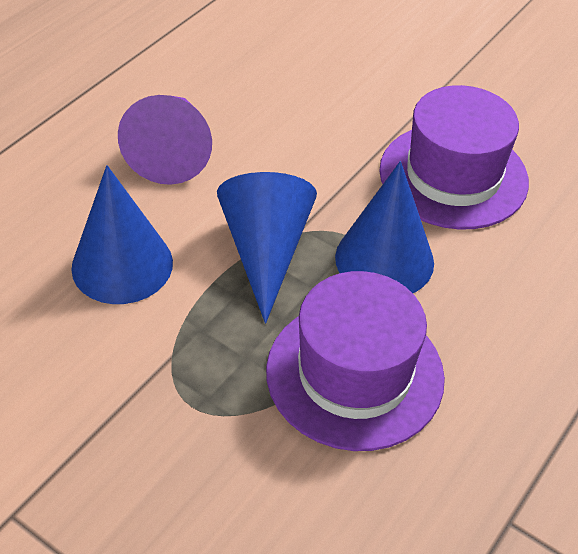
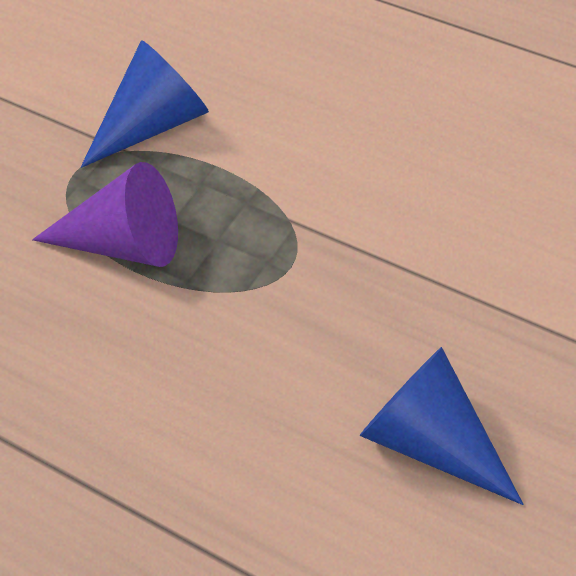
blue cone: 3 -> 2
purple hat: 2 -> 0

